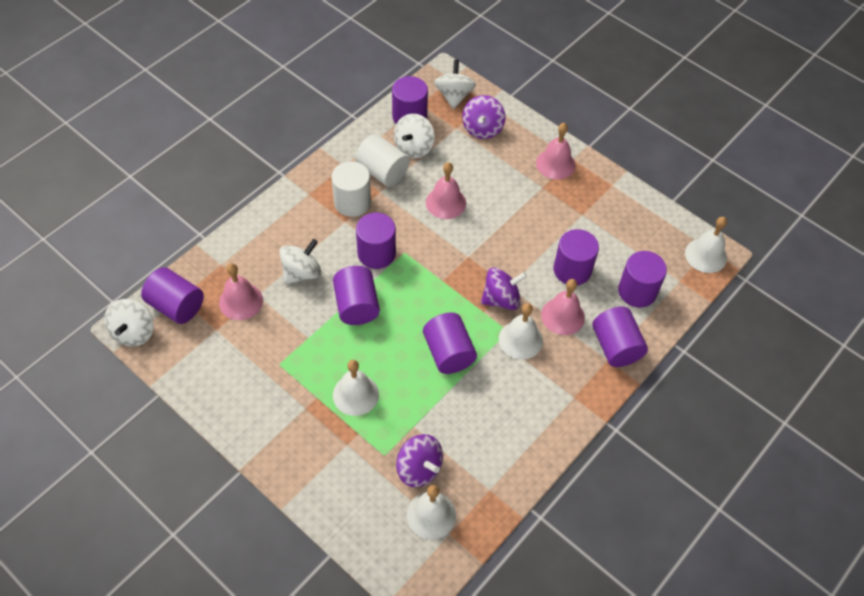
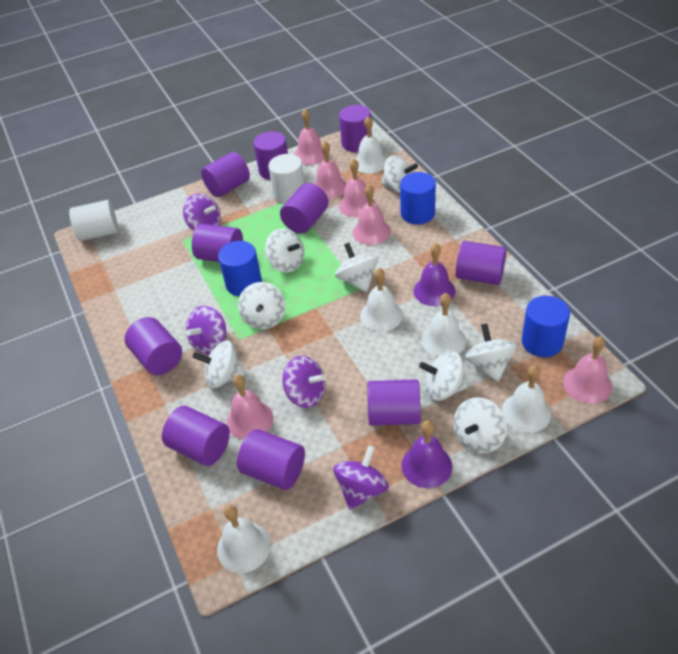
blue cylinder: 0 -> 3
pink bell: 4 -> 6
purple bell: 0 -> 2
purple cylinder: 8 -> 10
purple spinning top: 3 -> 4
white bell: 4 -> 5
white spinning top: 4 -> 8

